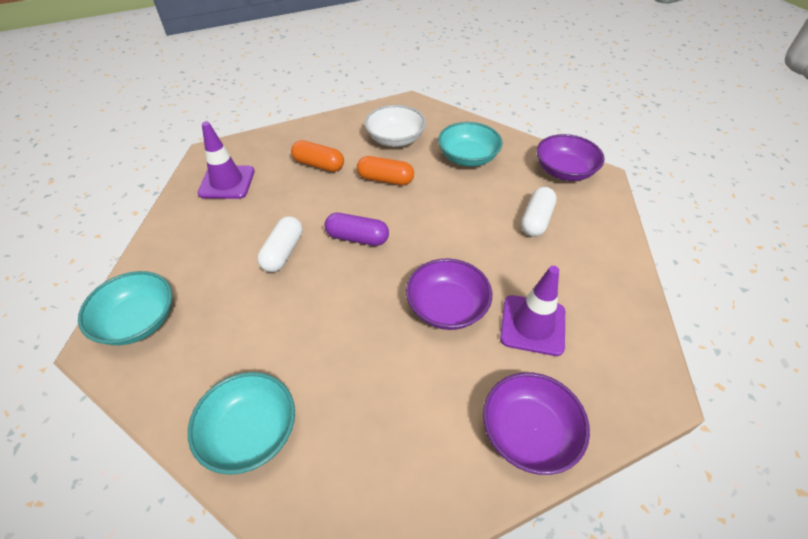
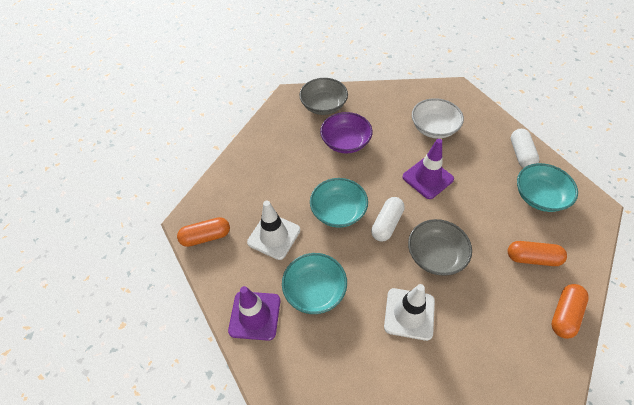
grey bowl: 0 -> 2
orange capsule: 2 -> 3
purple bowl: 3 -> 1
purple capsule: 1 -> 0
white traffic cone: 0 -> 2

